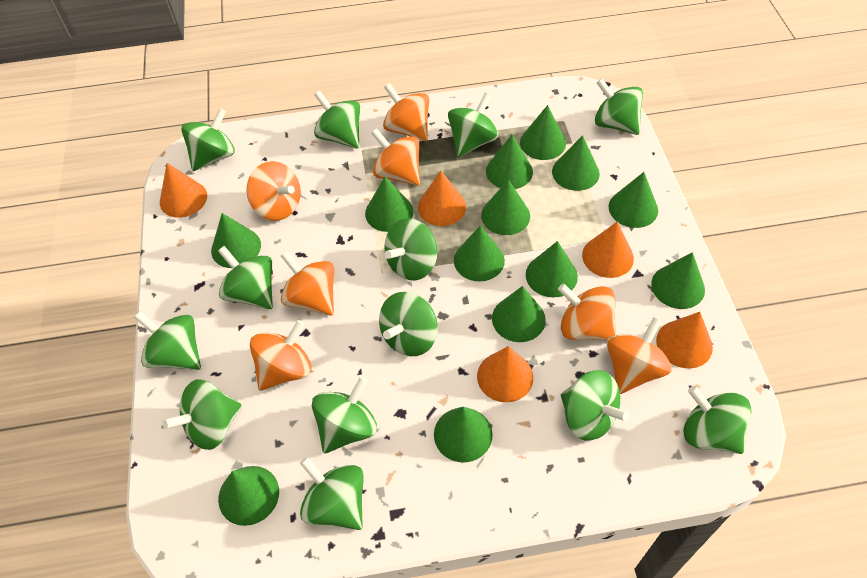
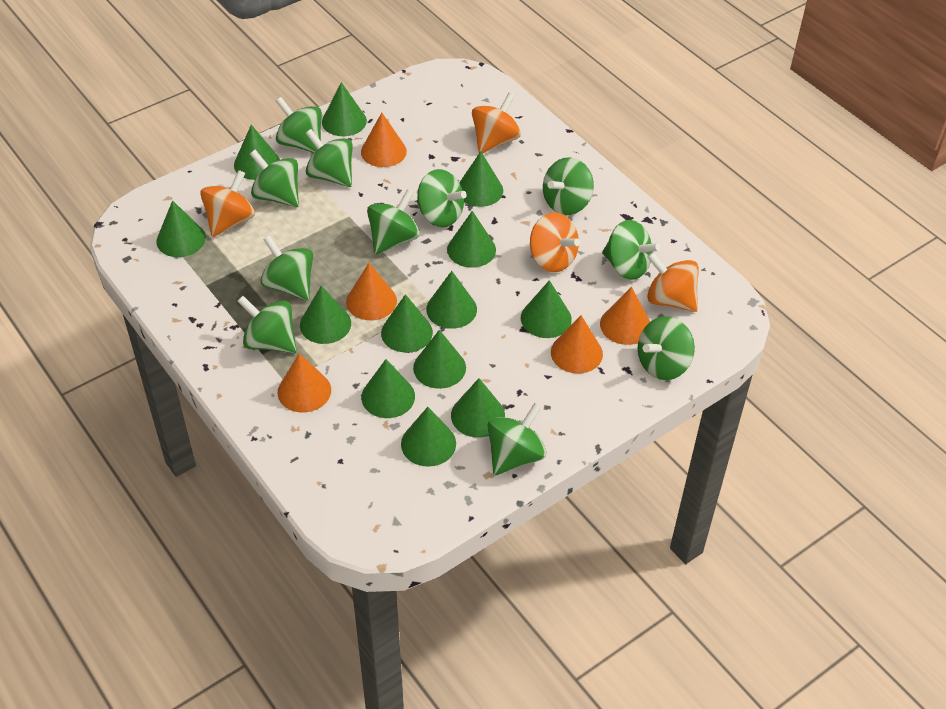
green spinning top: 13 -> 11
orange spinning top: 7 -> 4

